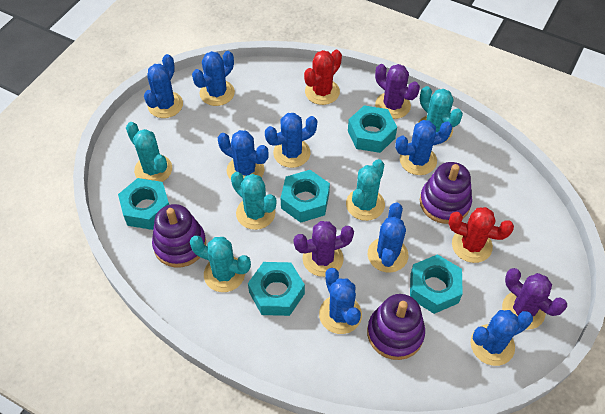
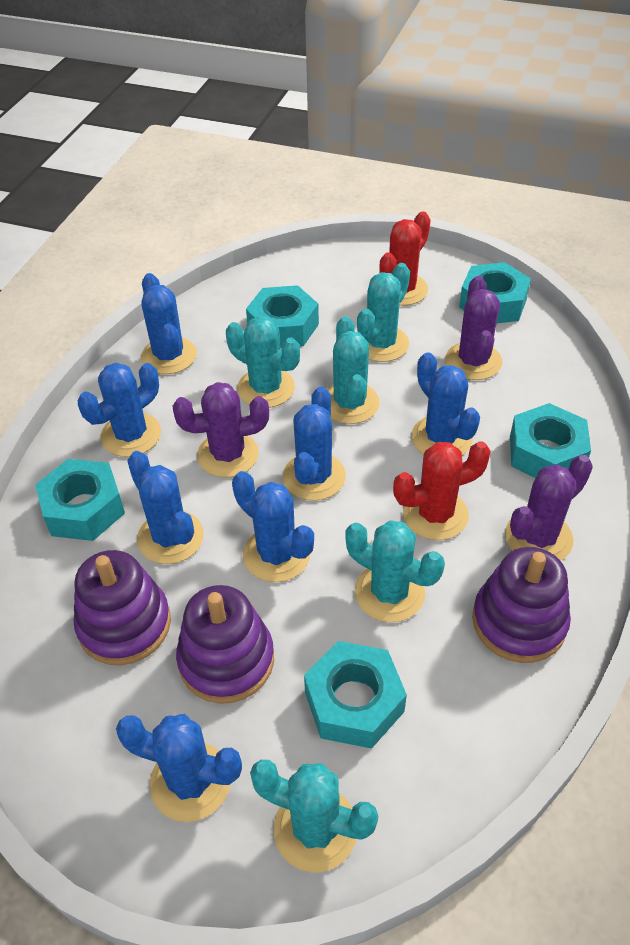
blue cactus: 8 -> 7

